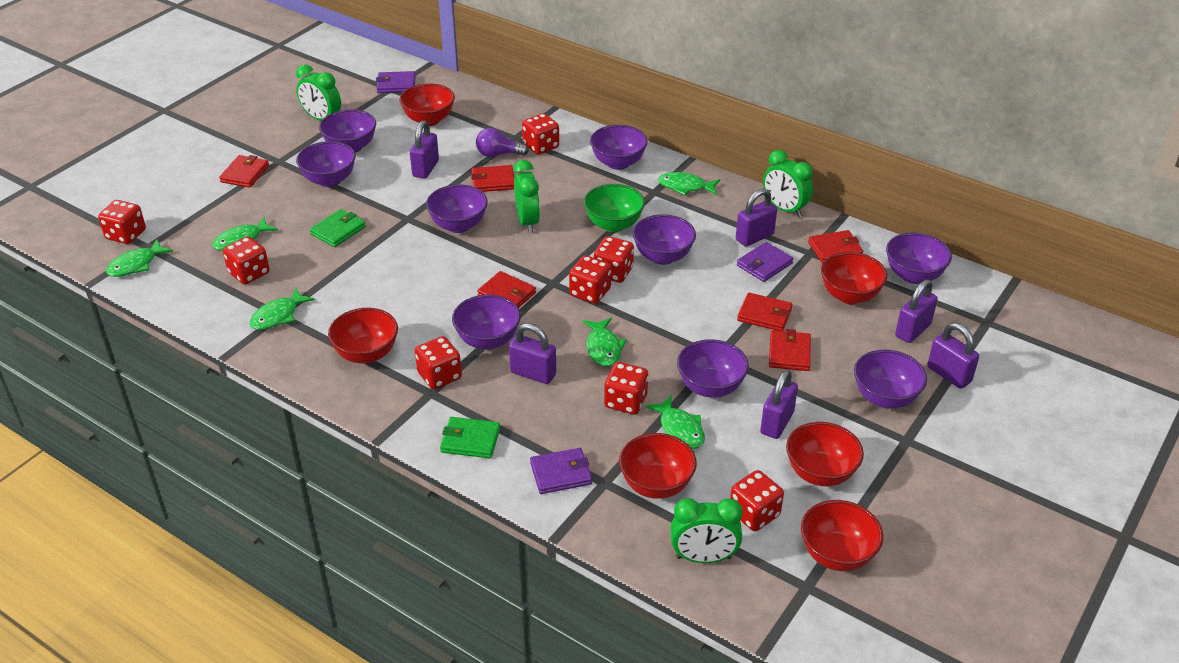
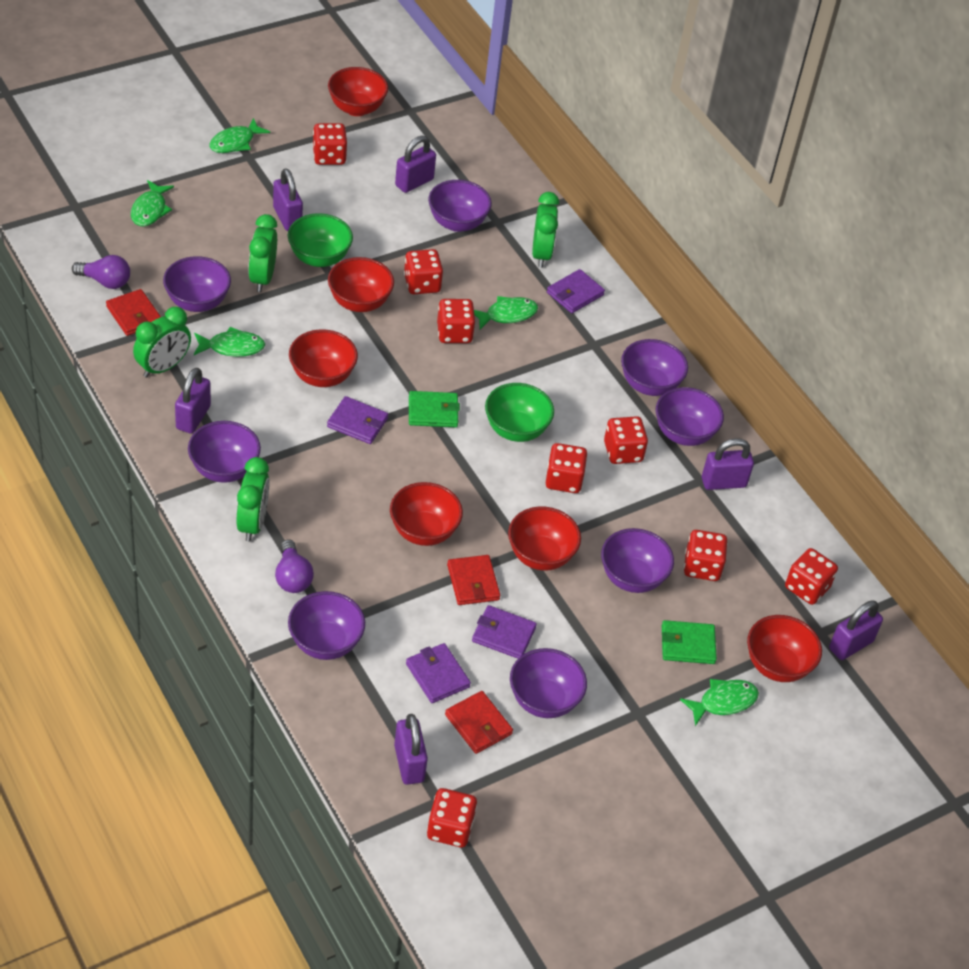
green bowl: 1 -> 2
green fish: 6 -> 5
purple bowl: 9 -> 8
purple light bulb: 1 -> 2
purple wallet: 3 -> 4
red wallet: 6 -> 3

